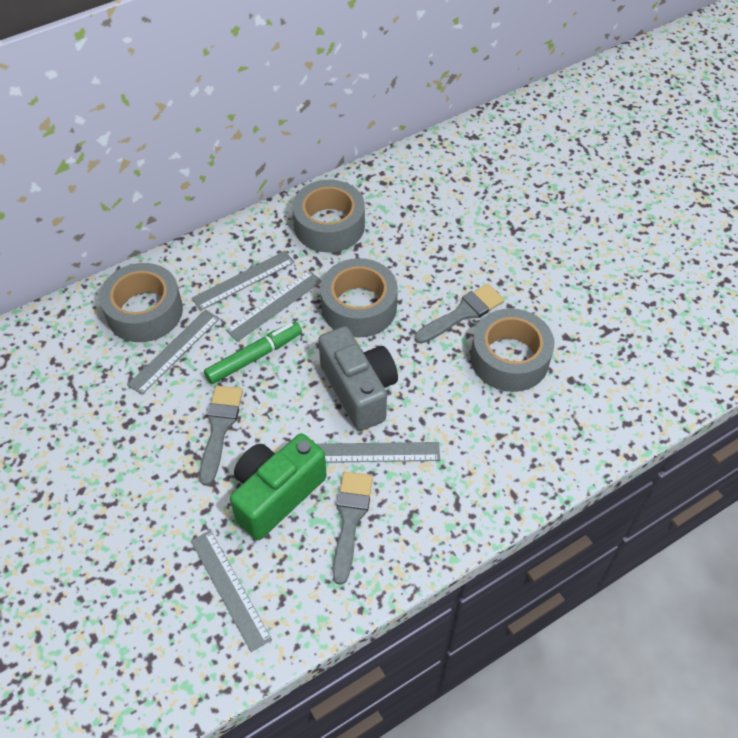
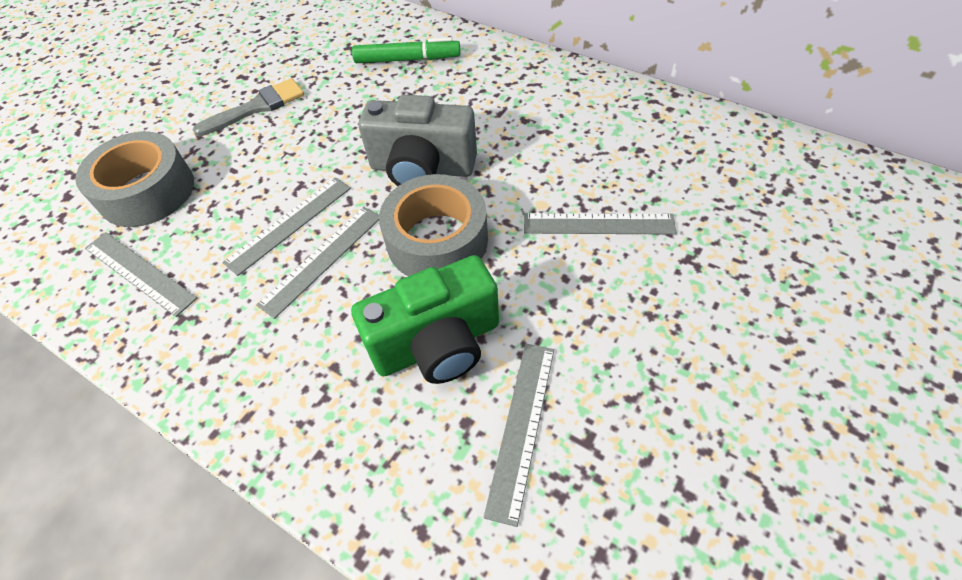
grey brush: 3 -> 1
grey tape: 4 -> 2

